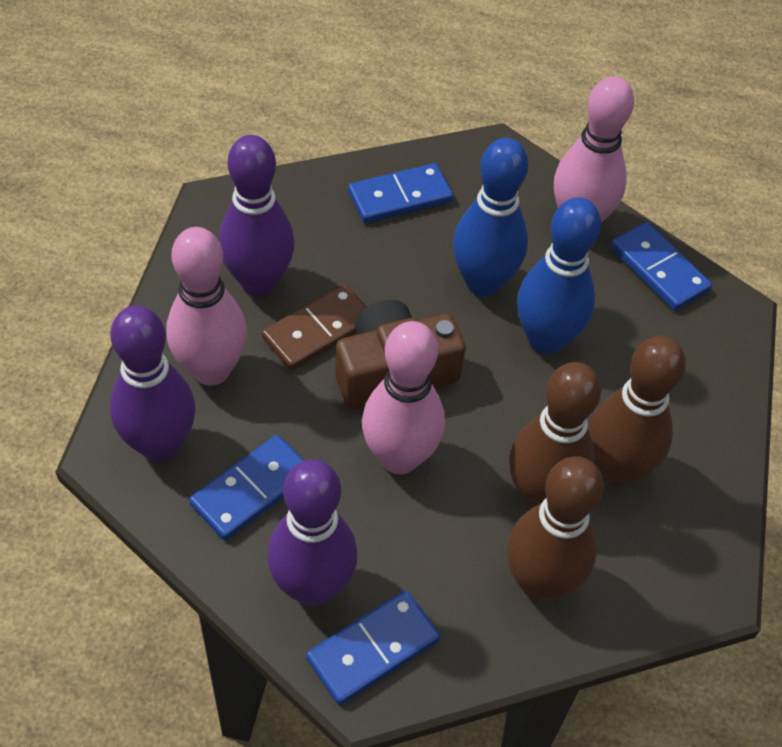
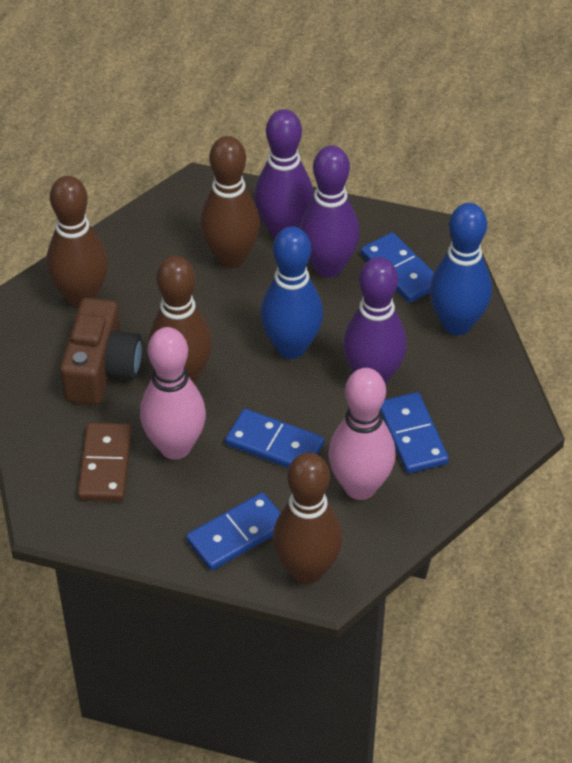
brown bowling pin: 3 -> 4
pink bowling pin: 3 -> 2

